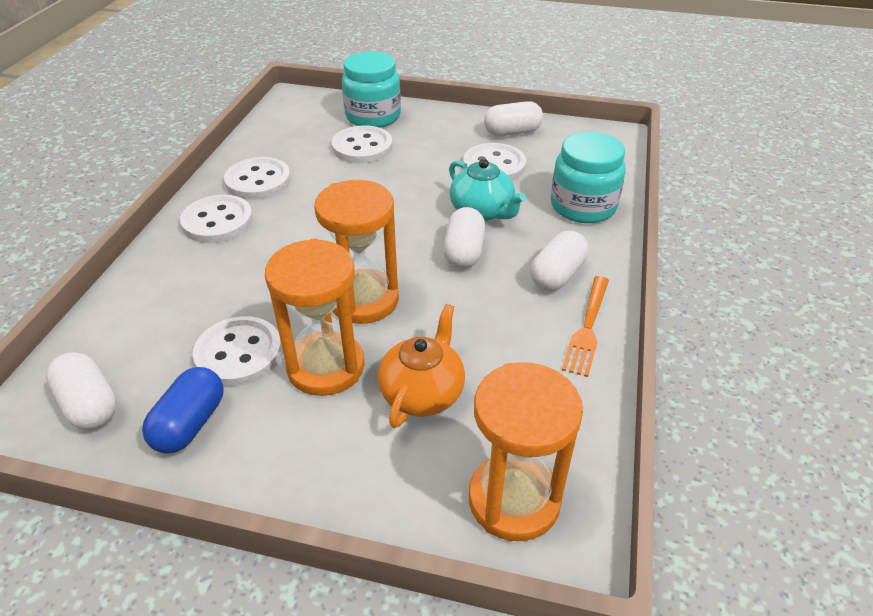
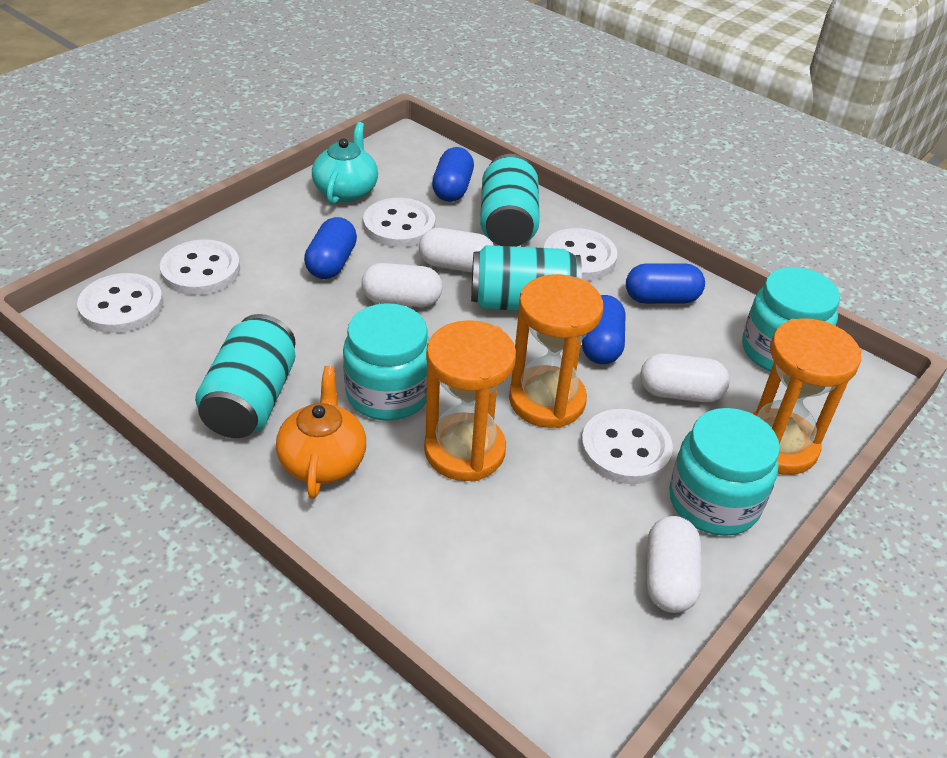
blue capsule: 1 -> 4
orange fork: 1 -> 0
turquoise can: 0 -> 3
turquoise jar: 2 -> 3

